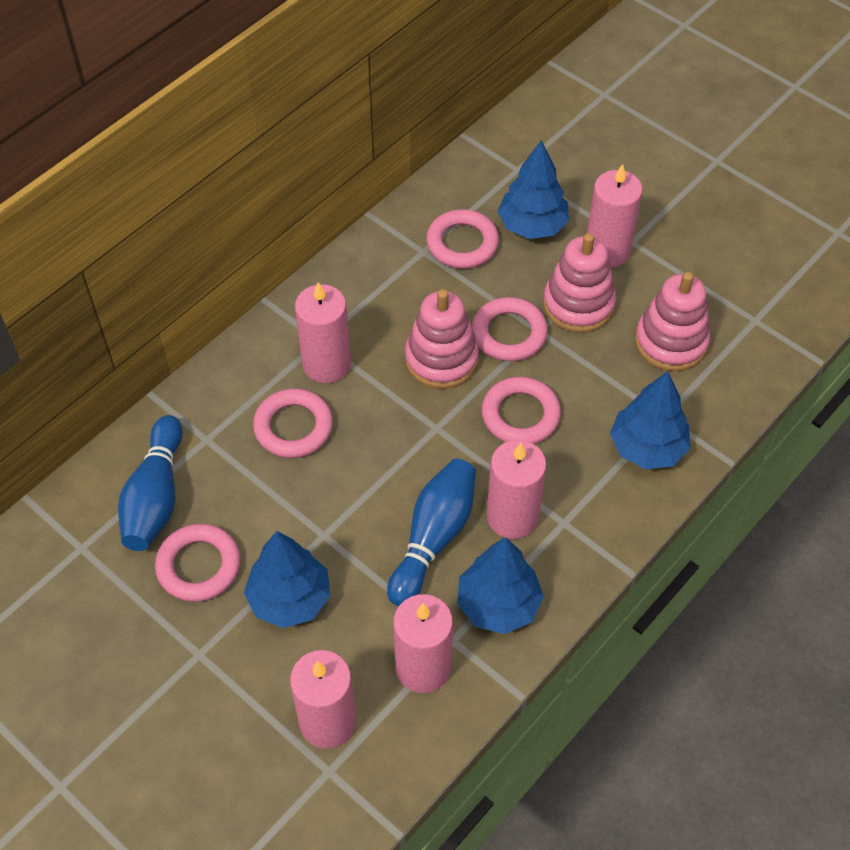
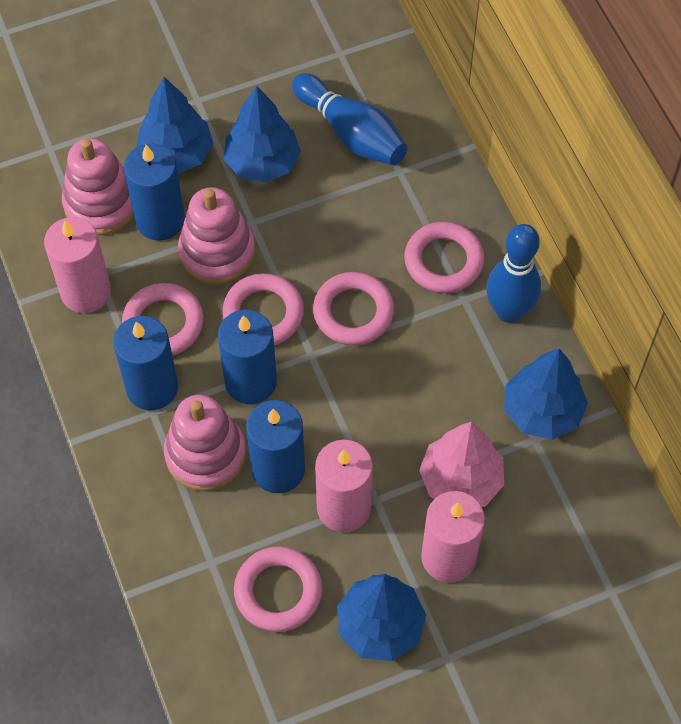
blue candle: 0 -> 4
pink candle: 5 -> 3
pink tree: 0 -> 1

